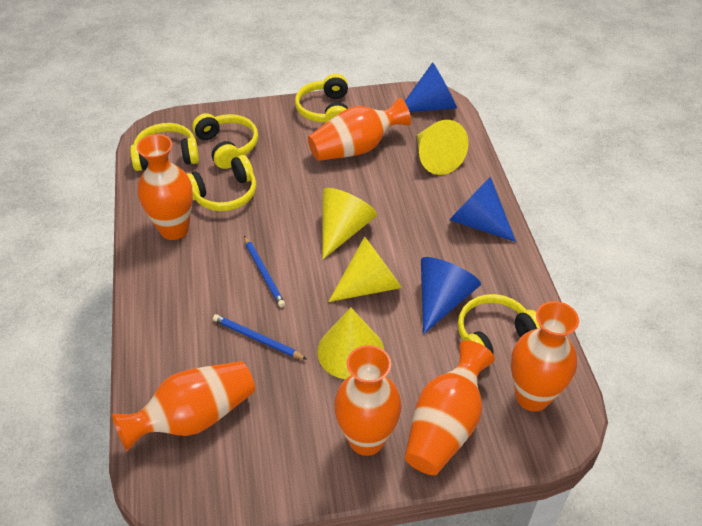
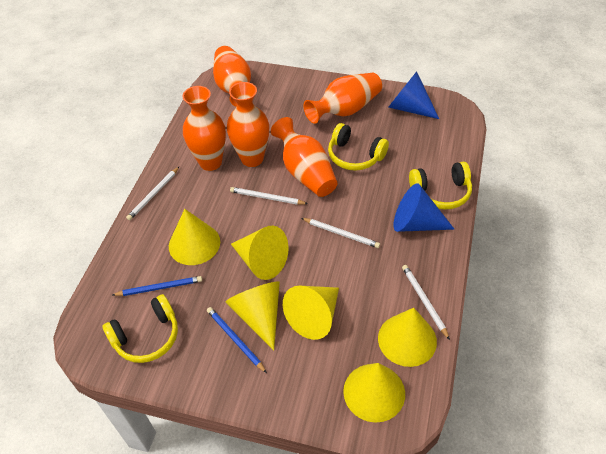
blue cone: 3 -> 2
orange vase: 6 -> 5
white pencil: 0 -> 4
yellow cone: 4 -> 6
yellow headphones: 5 -> 3

